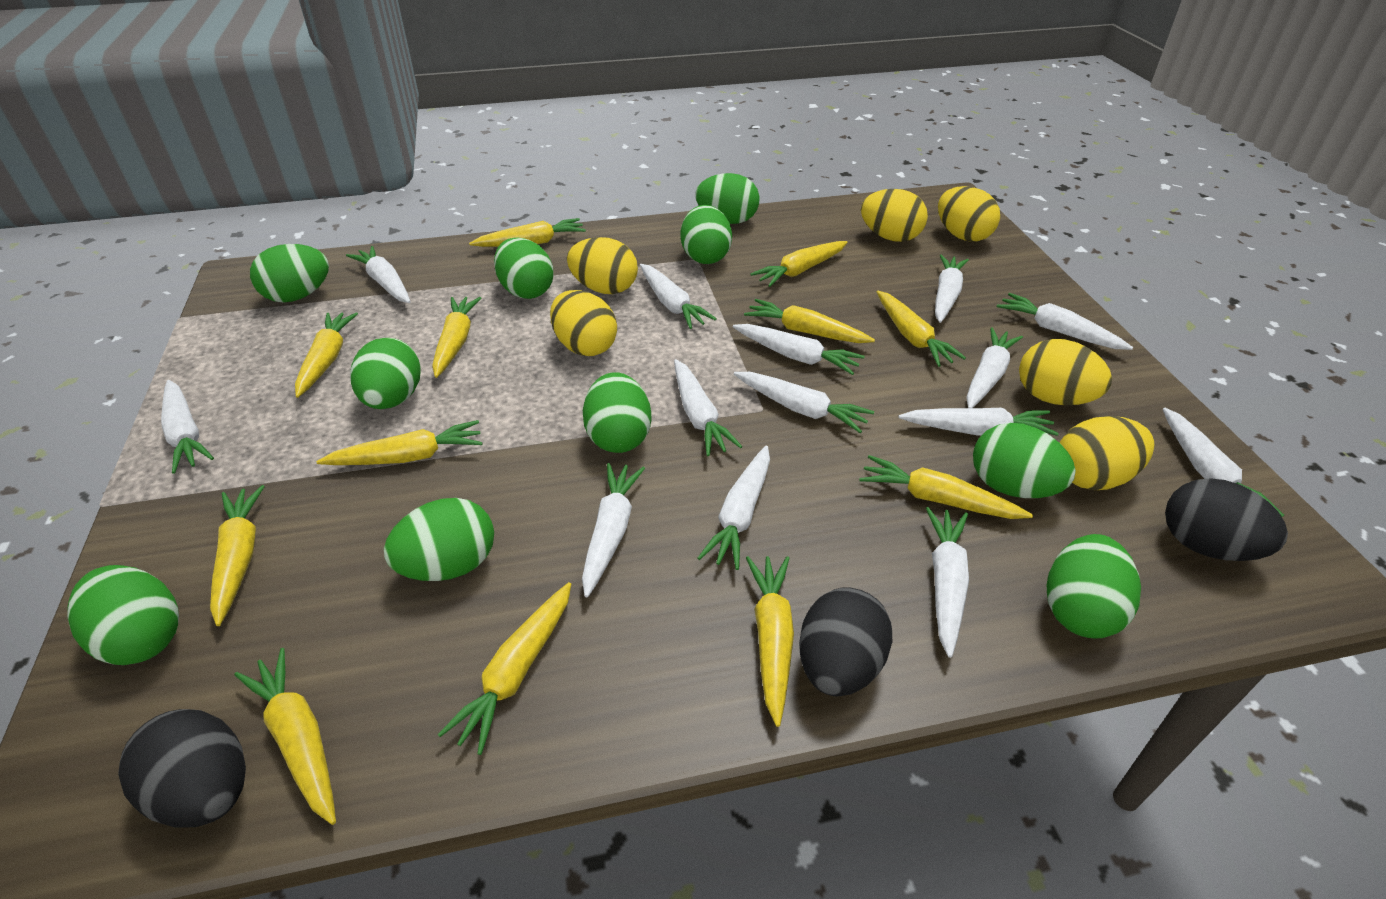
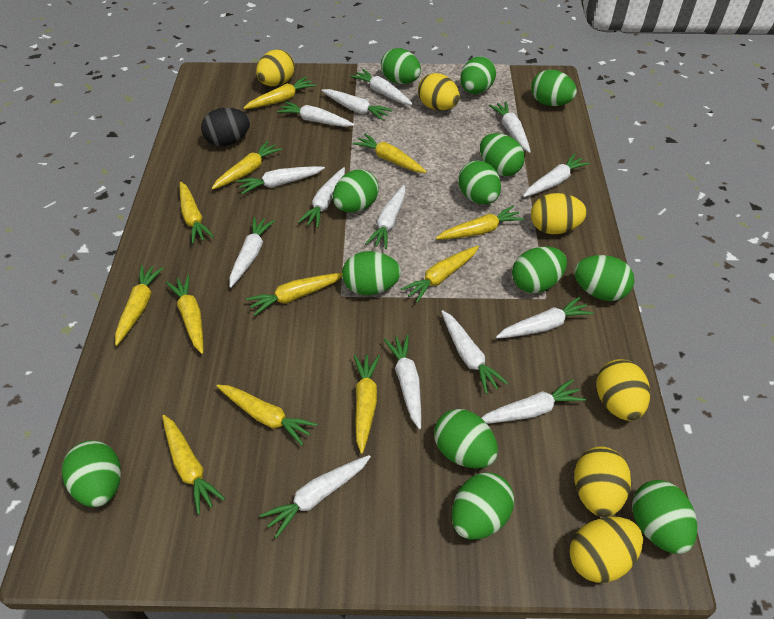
black egg: 3 -> 1
green egg: 10 -> 13

